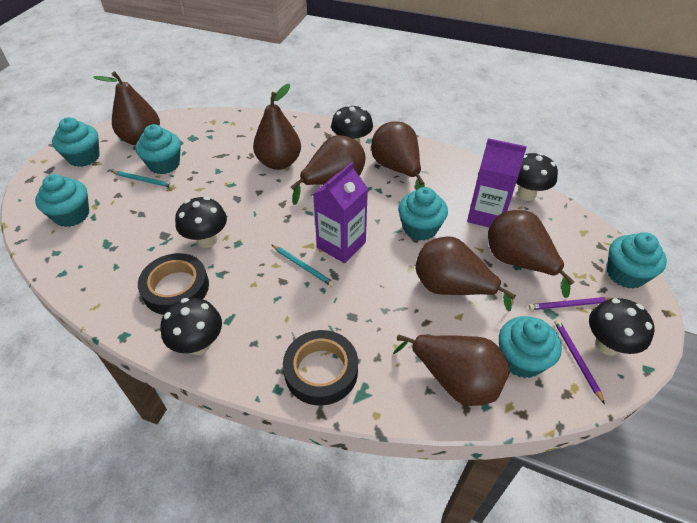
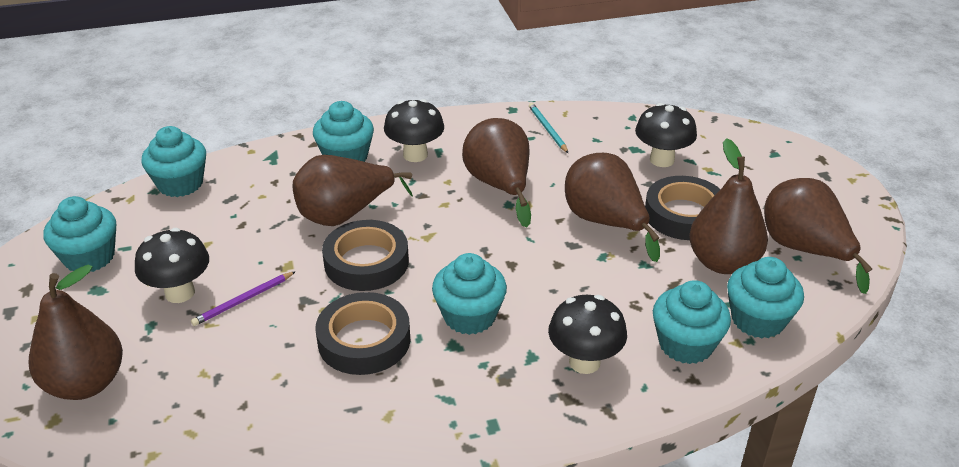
black mushroom: 5 -> 4
black tape: 2 -> 3
brown pear: 7 -> 6
purple carton: 2 -> 0
purple pencil: 2 -> 1
turquoise pencil: 2 -> 1

